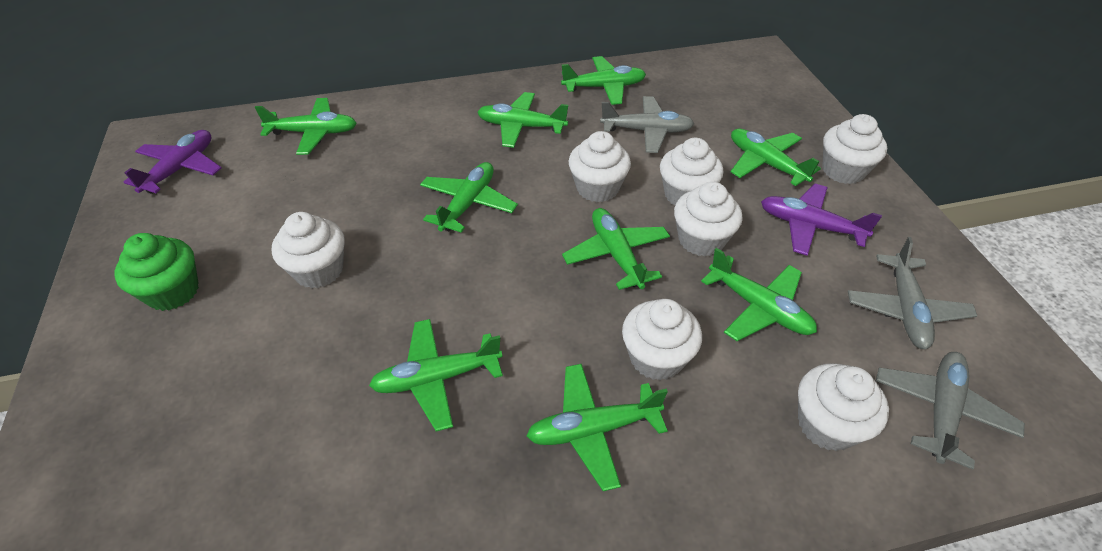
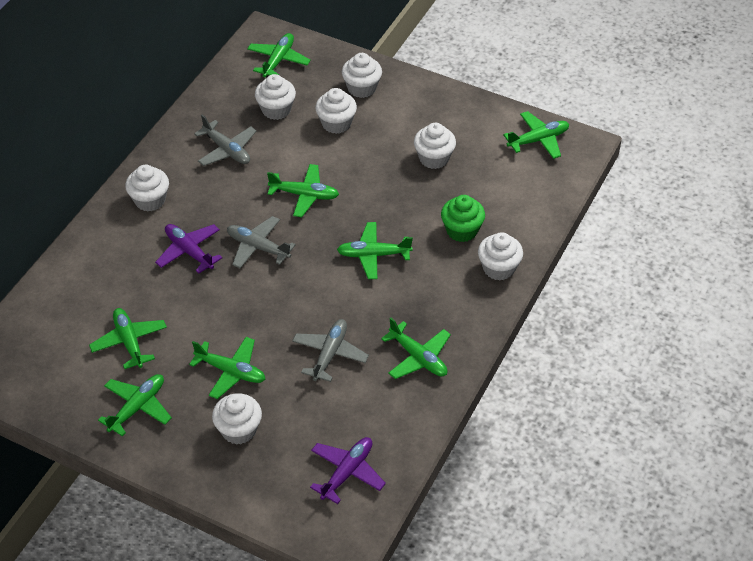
green plane: 9 -> 8

